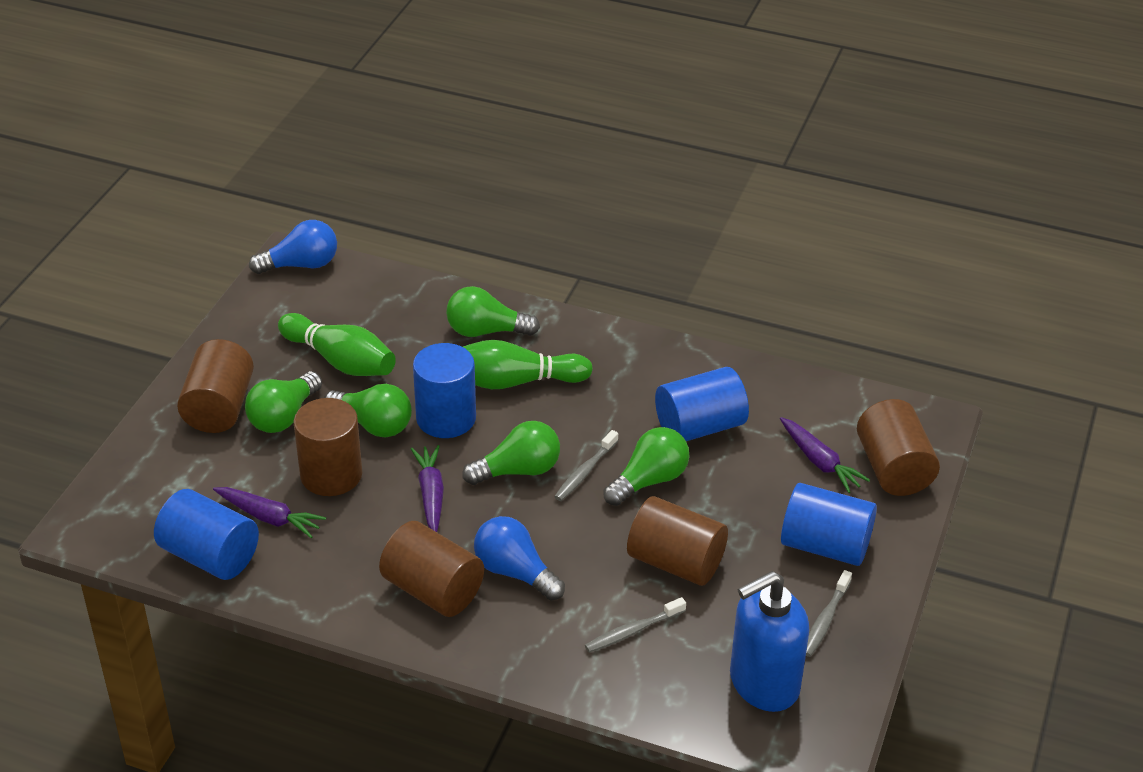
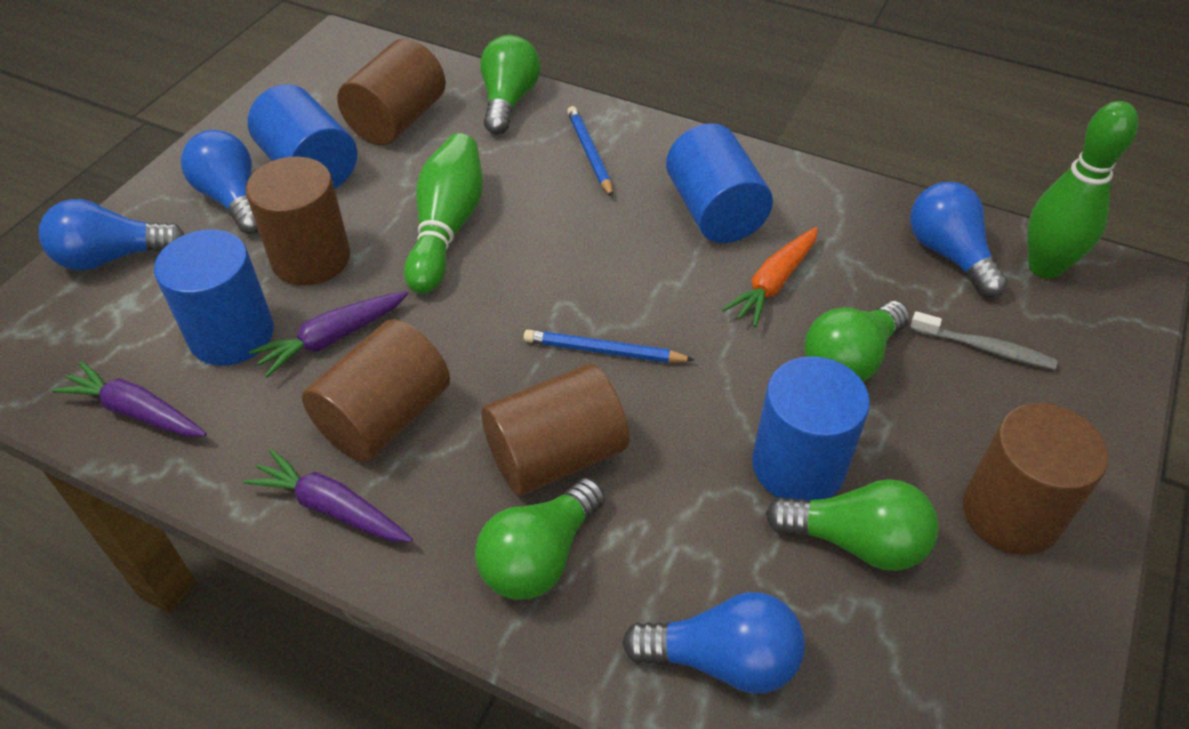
blue light bulb: 2 -> 4
blue pencil: 0 -> 2
blue soap dispenser: 1 -> 0
green light bulb: 5 -> 4
grey toothbrush: 3 -> 1
orange carrot: 0 -> 1

